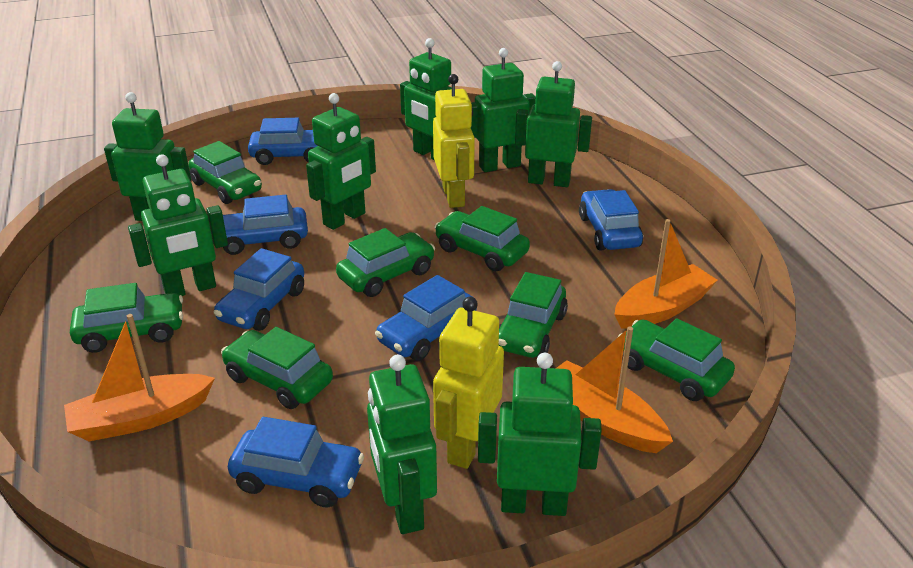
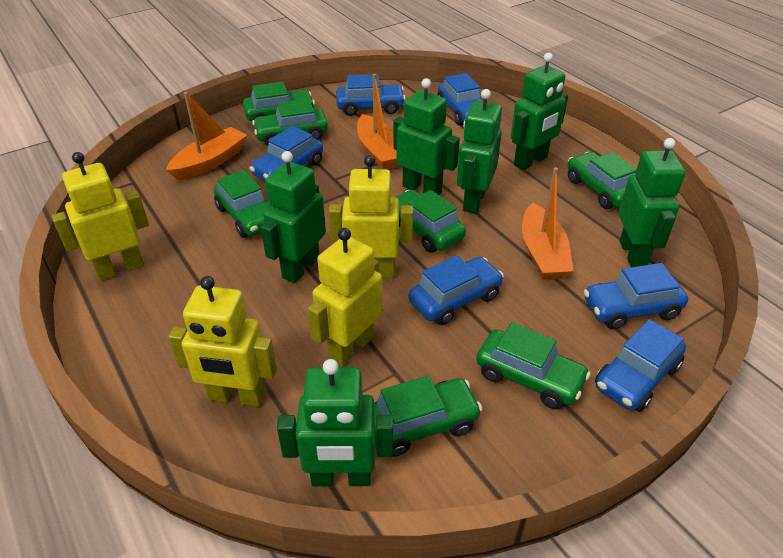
green robot: 8 -> 6
yellow robot: 2 -> 4

